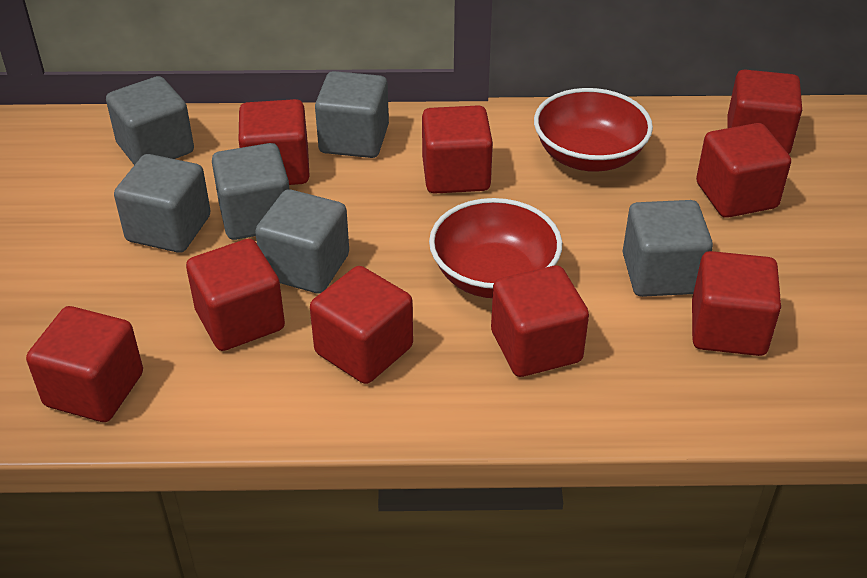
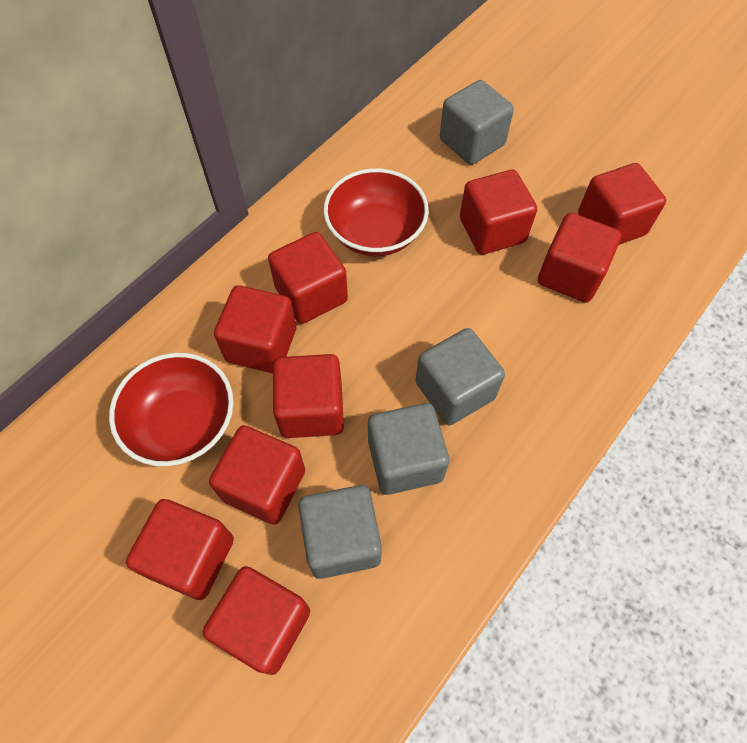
grey cube: 6 -> 4

